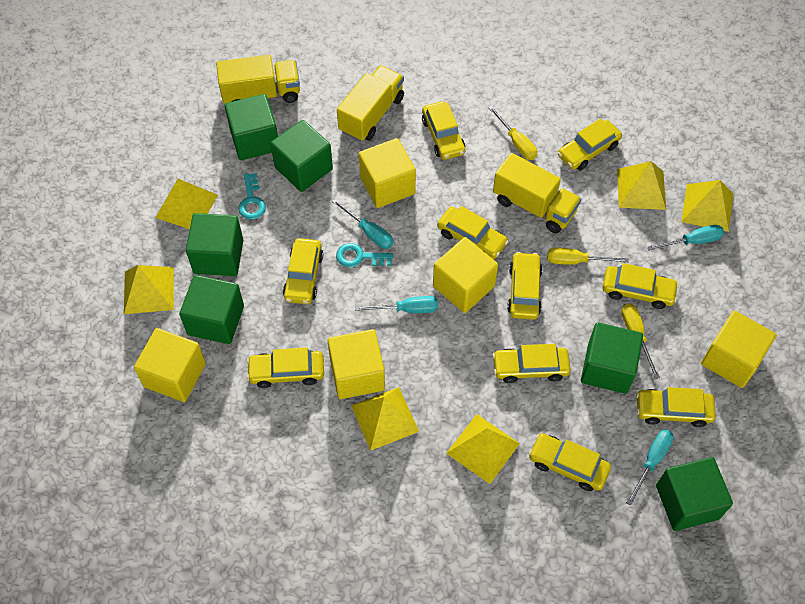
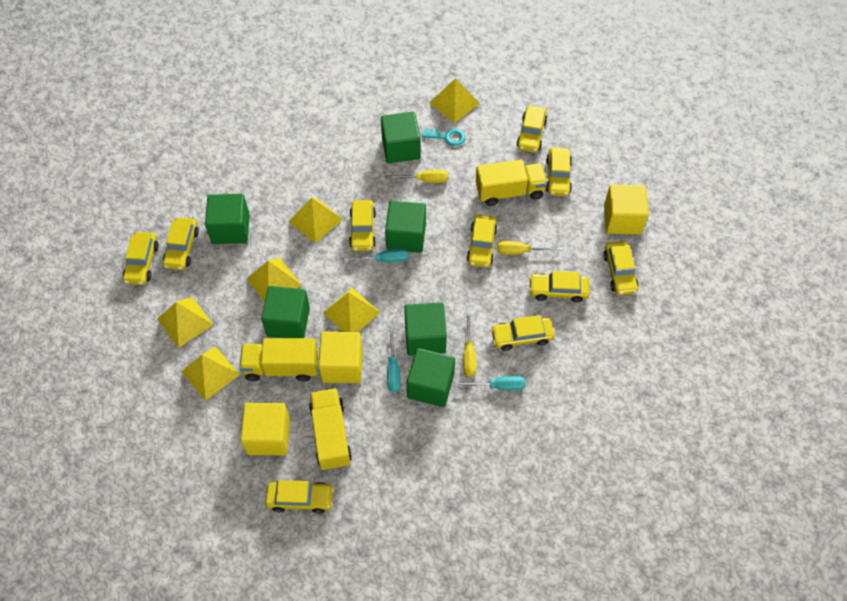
turquoise key: 2 -> 1
turquoise screwdriver: 4 -> 3
yellow cube: 5 -> 3

